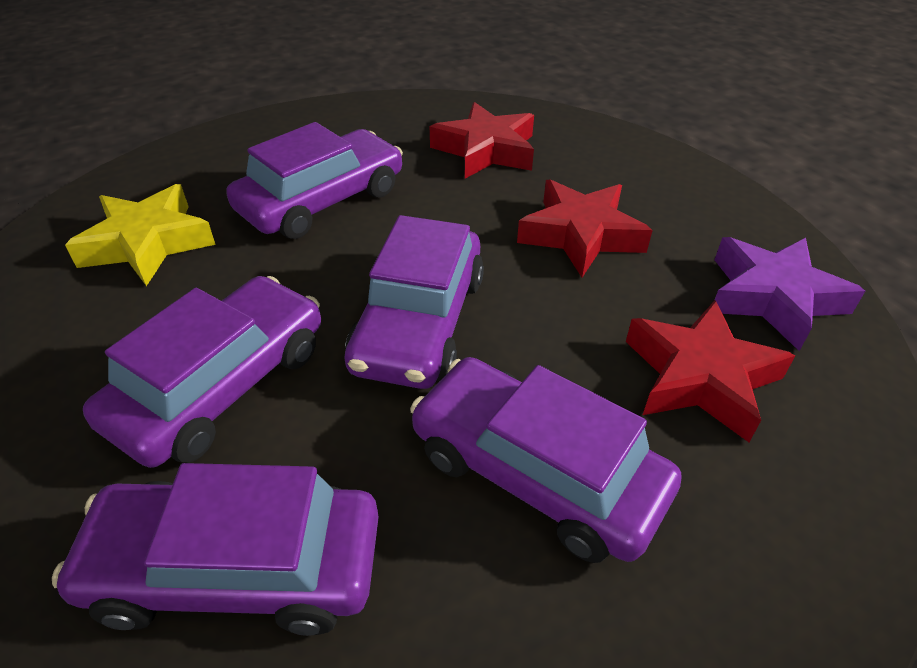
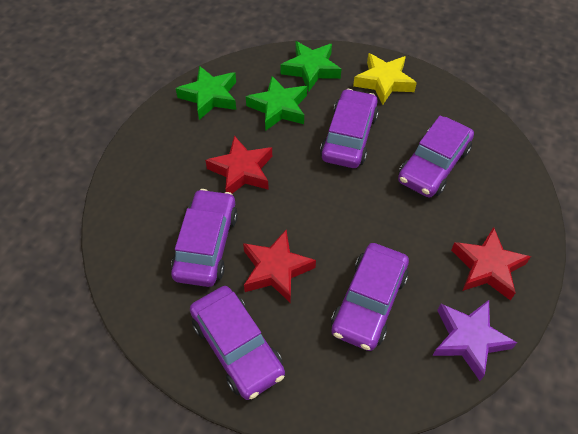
green star: 0 -> 3

